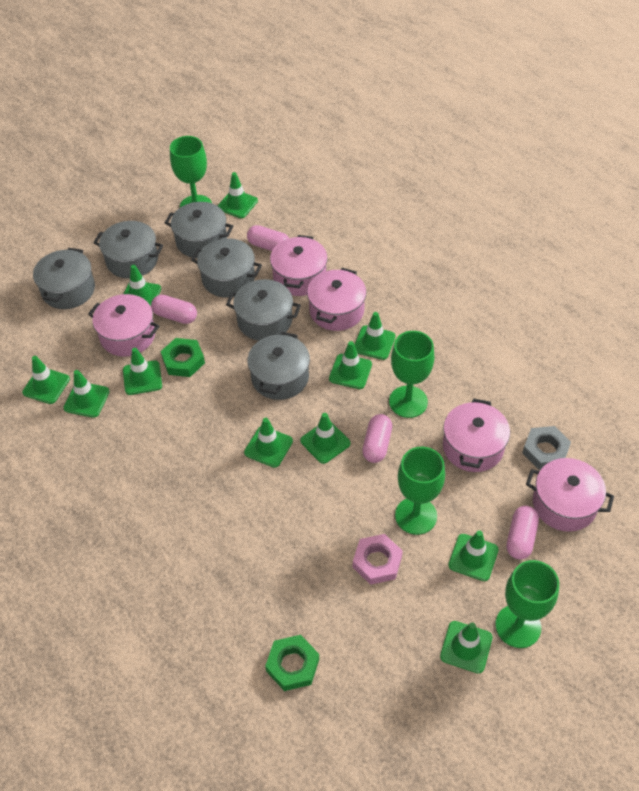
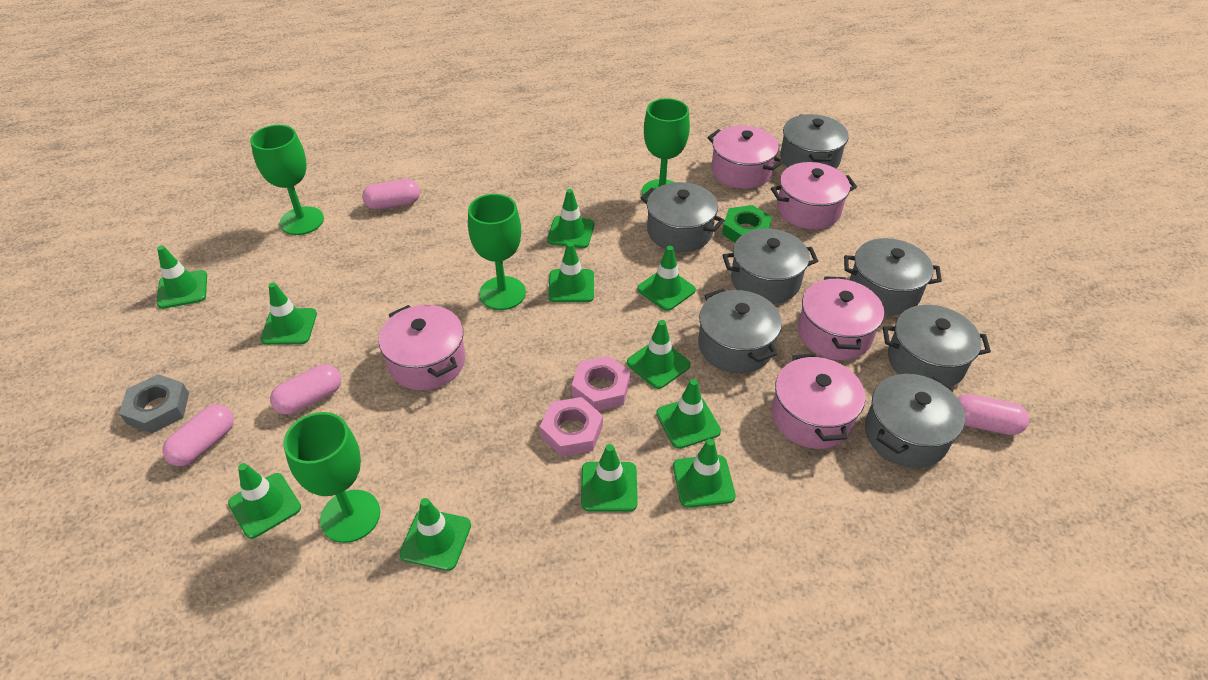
green nut: 2 -> 1
grey pot: 6 -> 7
pink nut: 1 -> 2

